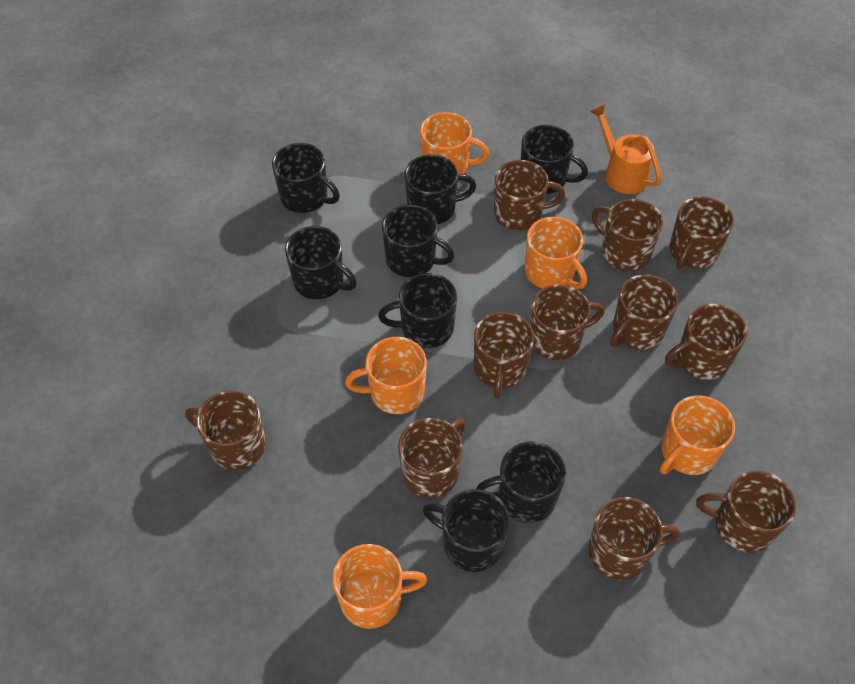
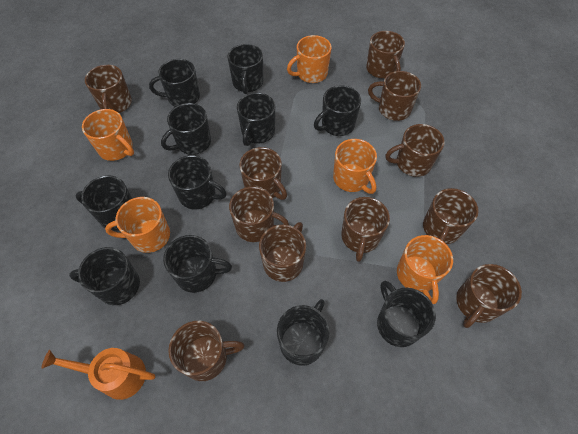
black mug: 8 -> 11

